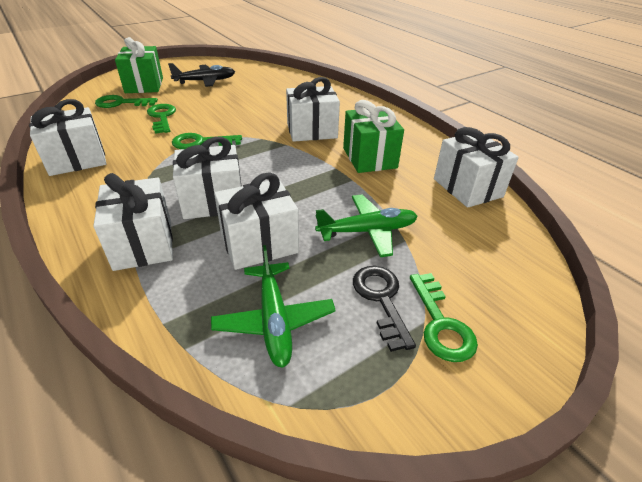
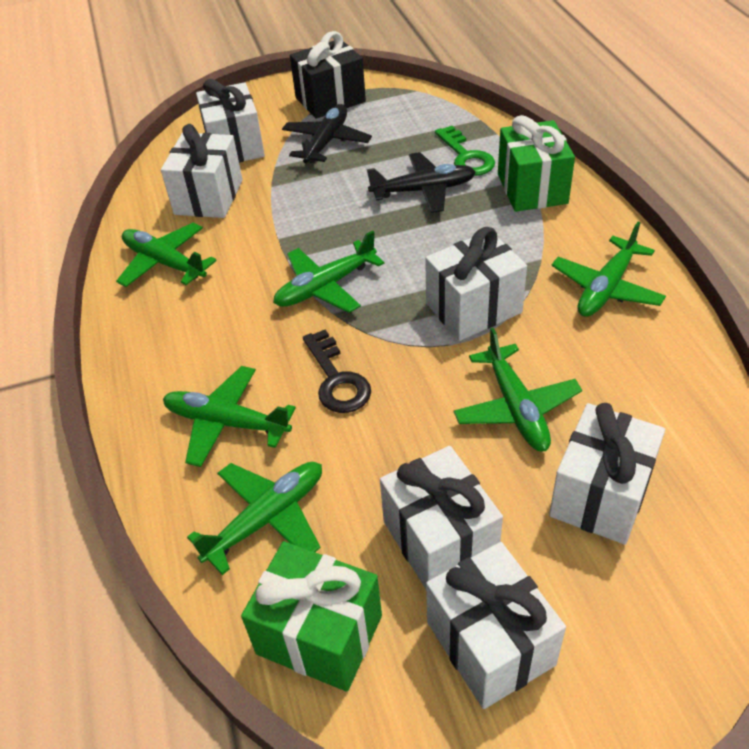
black gift: 0 -> 1
black plane: 1 -> 2
green key: 4 -> 1
green plane: 2 -> 6

